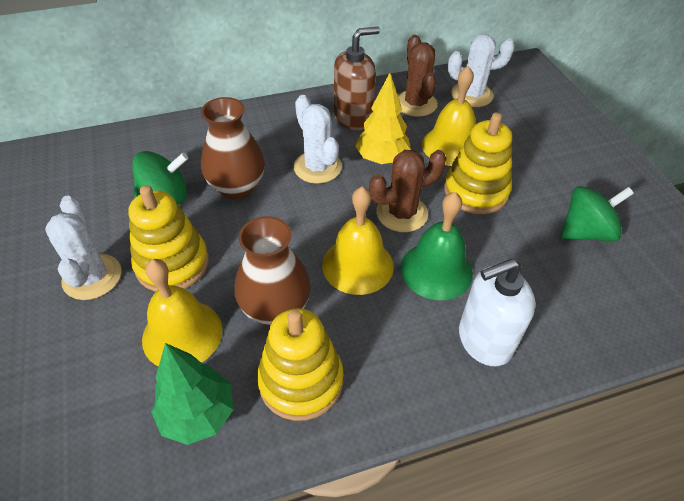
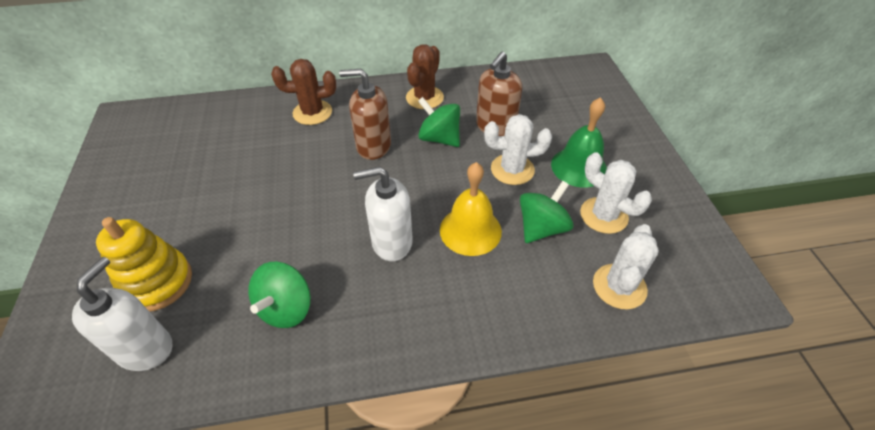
brown soap dispenser: 1 -> 2
brown vase: 2 -> 0
green spinning top: 2 -> 3
green tree: 1 -> 0
white soap dispenser: 1 -> 2
yellow bell: 3 -> 1
yellow stacking toy: 3 -> 1
yellow tree: 1 -> 0

